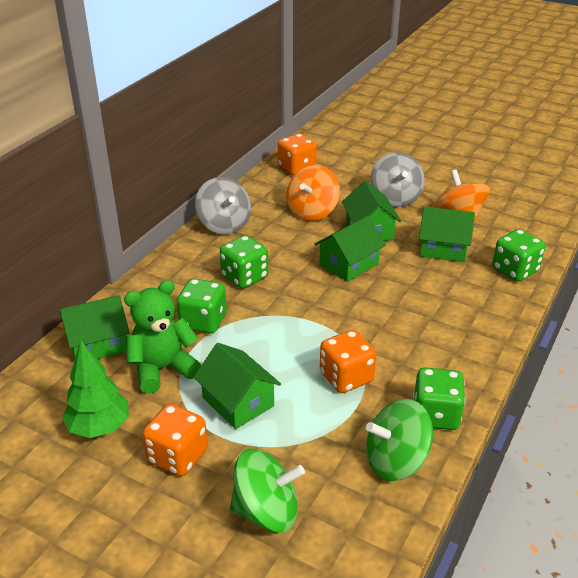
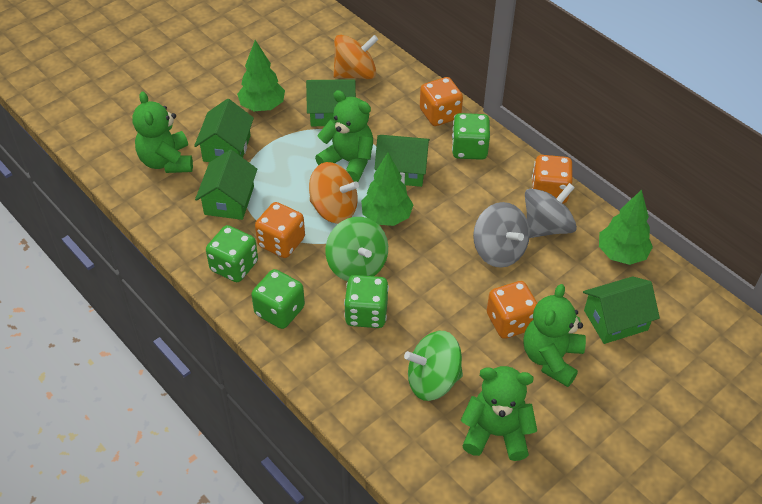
green teddy bear: 1 -> 4
green tree: 1 -> 3
orange dice: 3 -> 4

